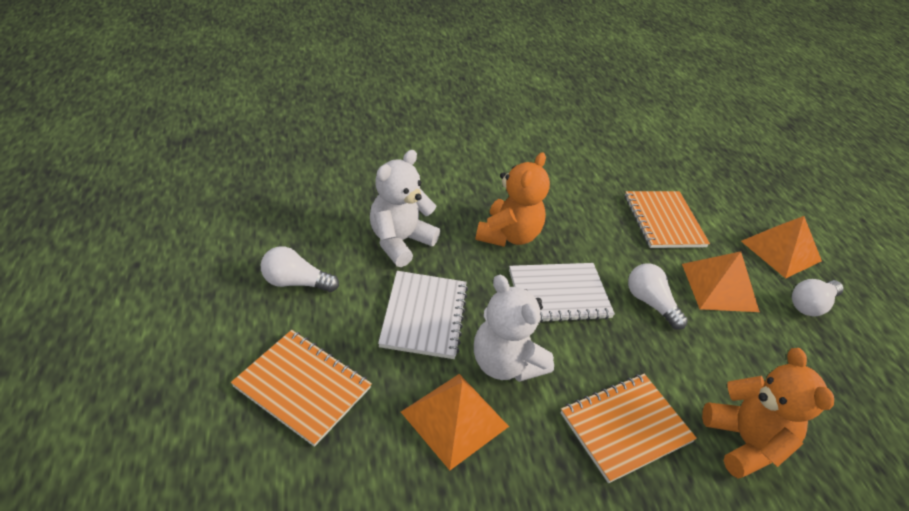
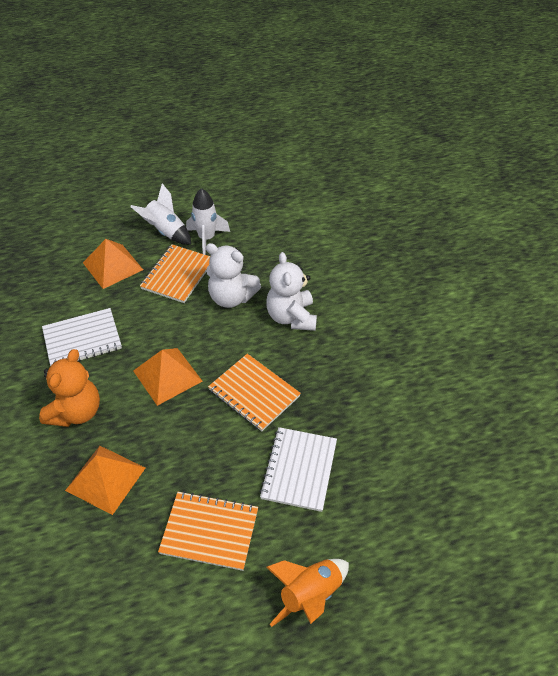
orange rocket: 0 -> 1
orange teddy bear: 2 -> 1
white light bulb: 3 -> 0
white rocket: 0 -> 2

